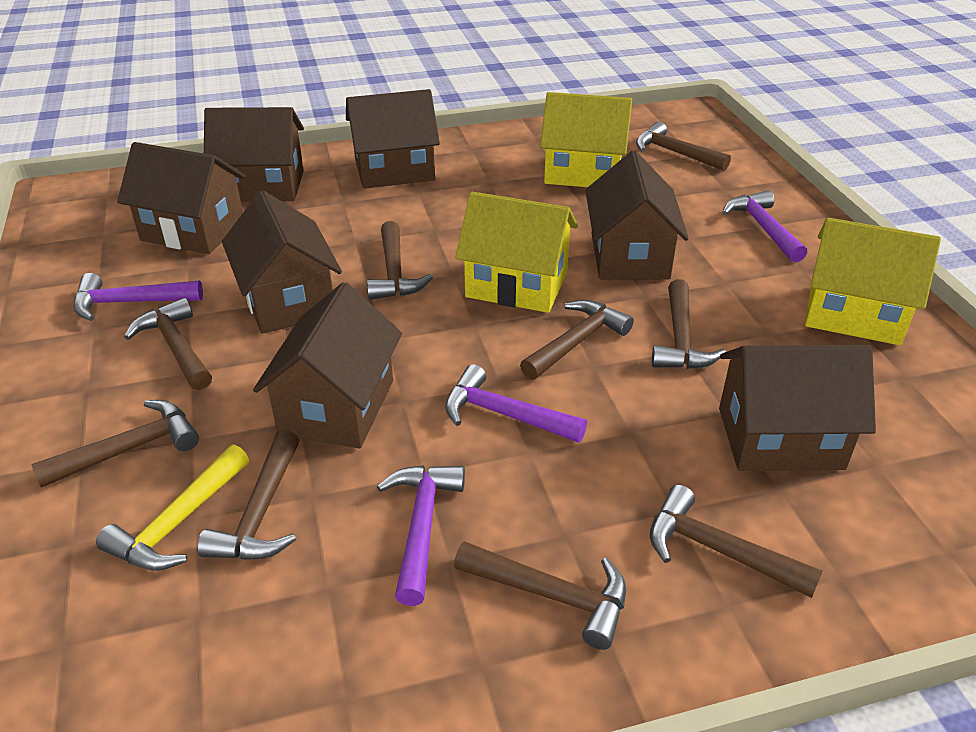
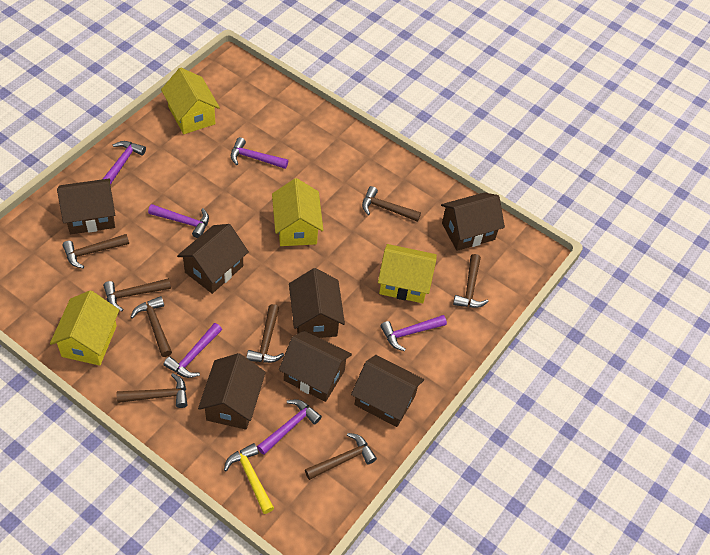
brown hammer: 9 -> 8
purple hammer: 4 -> 6
yellow house: 3 -> 4

